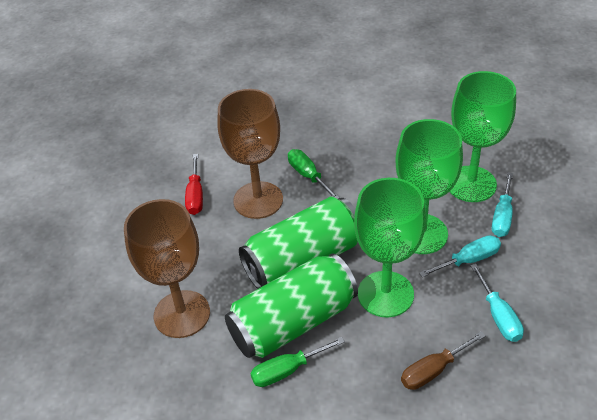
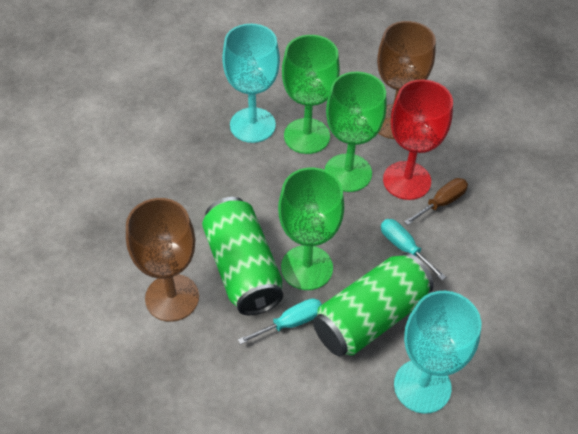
green screwdriver: 2 -> 0
red goblet: 0 -> 1
red screwdriver: 1 -> 0
turquoise goblet: 0 -> 2
turquoise screwdriver: 3 -> 2

